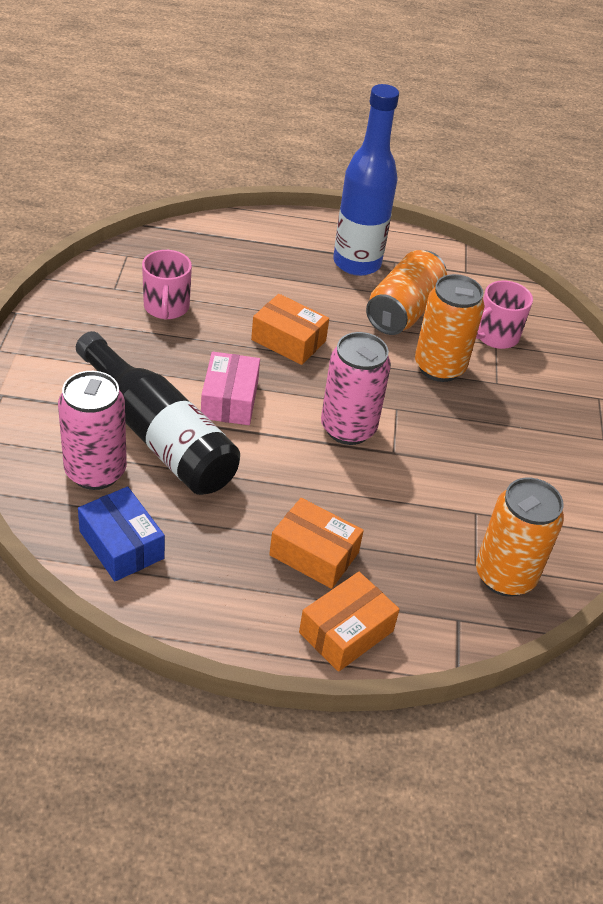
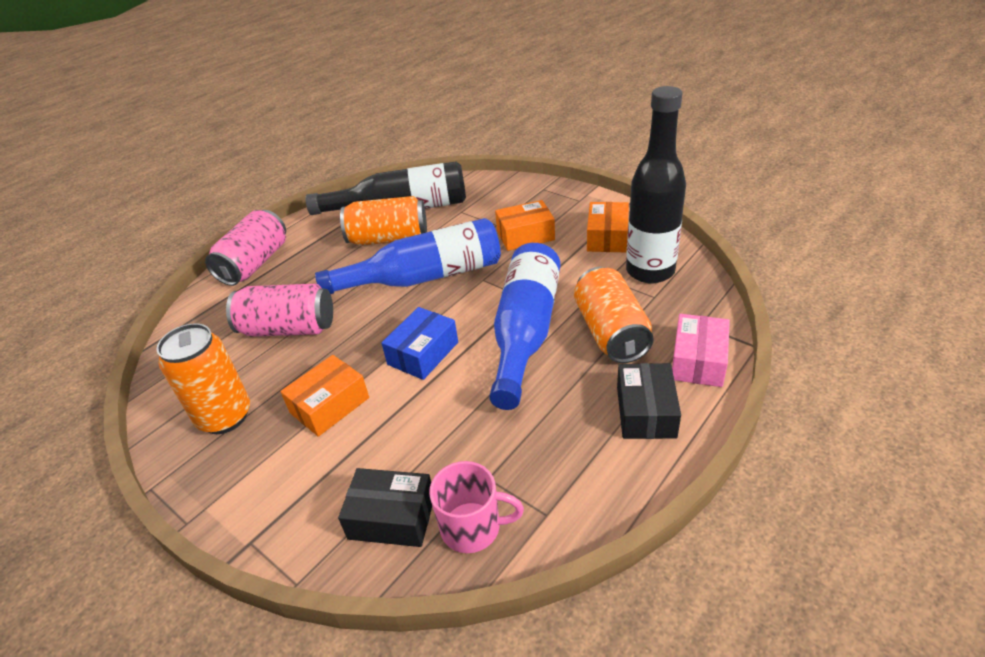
black bottle: 1 -> 2
black box: 0 -> 2
blue bottle: 1 -> 2
pink mug: 2 -> 1

